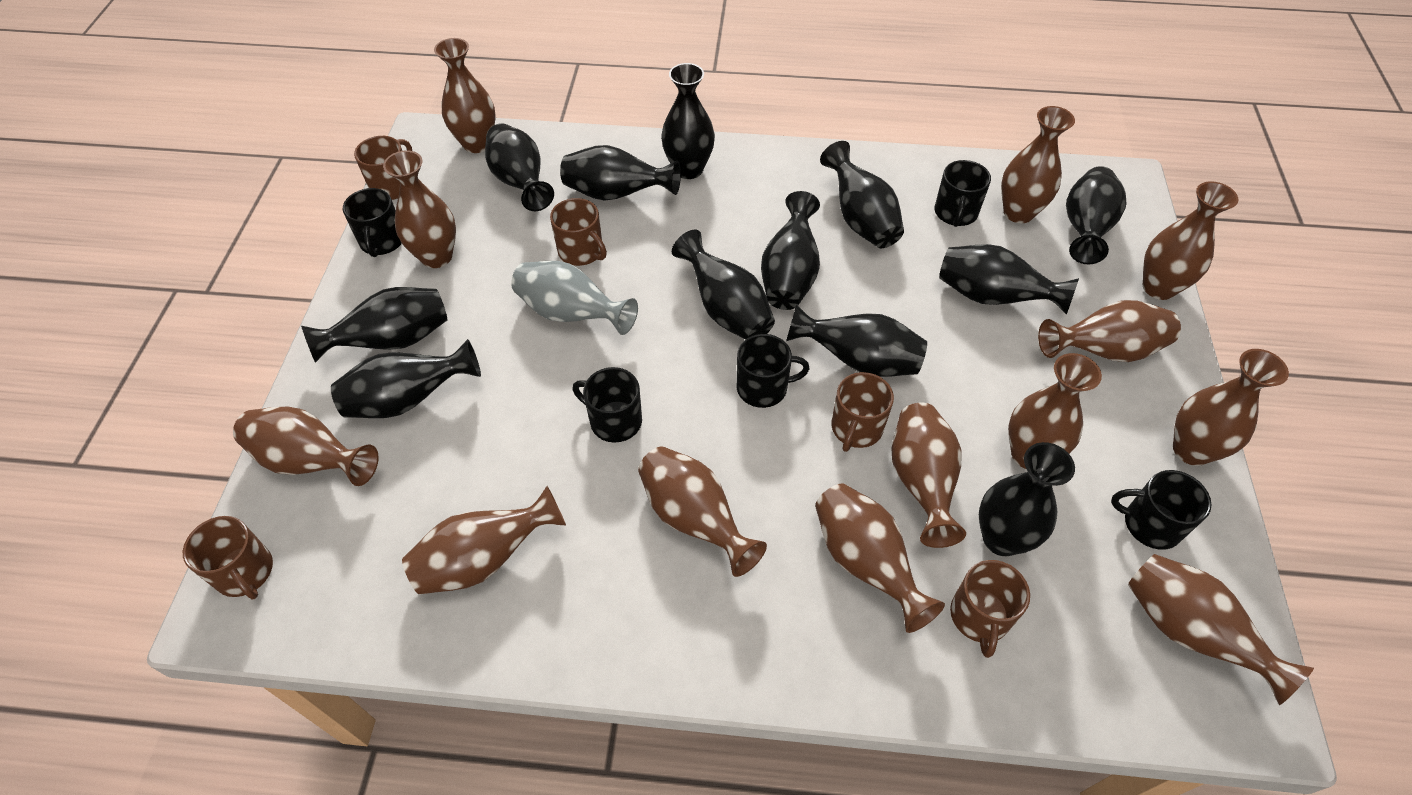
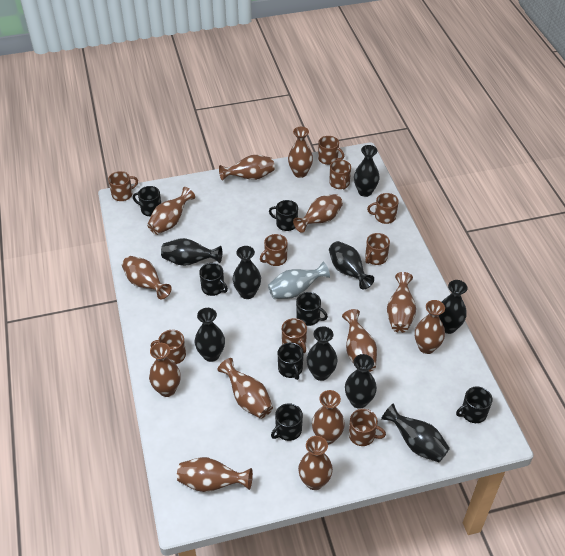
black mug: 5 -> 7
black vase: 12 -> 9
brown mug: 5 -> 9

